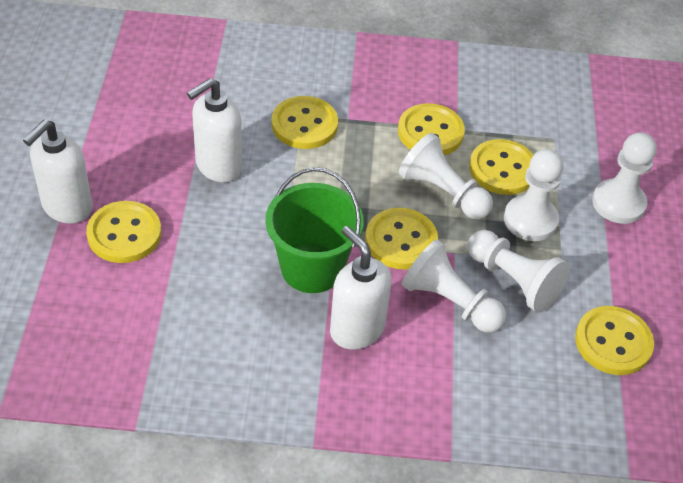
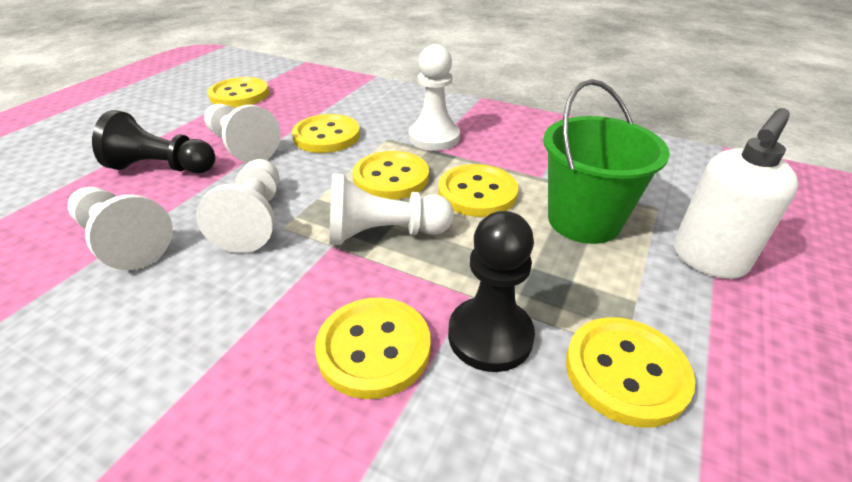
black pawn: 0 -> 2
white soap dispenser: 3 -> 1

